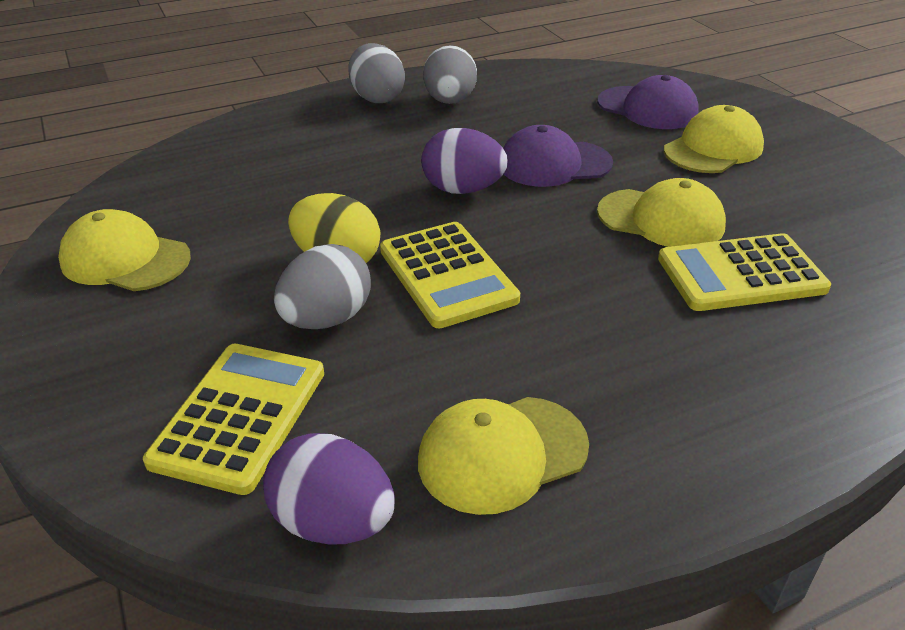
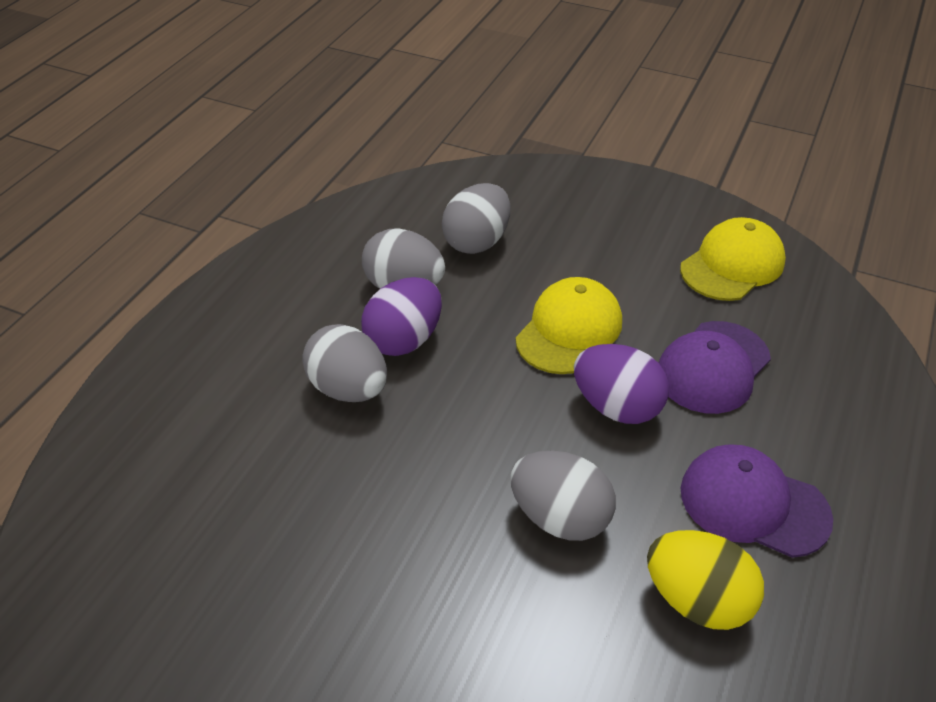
grey egg: 3 -> 4
yellow calculator: 3 -> 0
yellow cap: 4 -> 2

